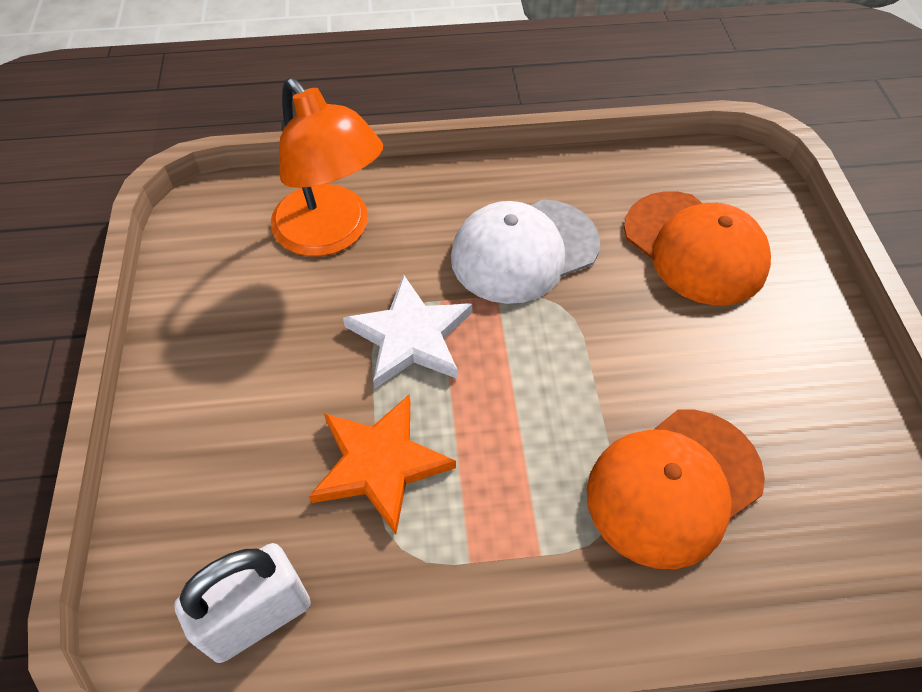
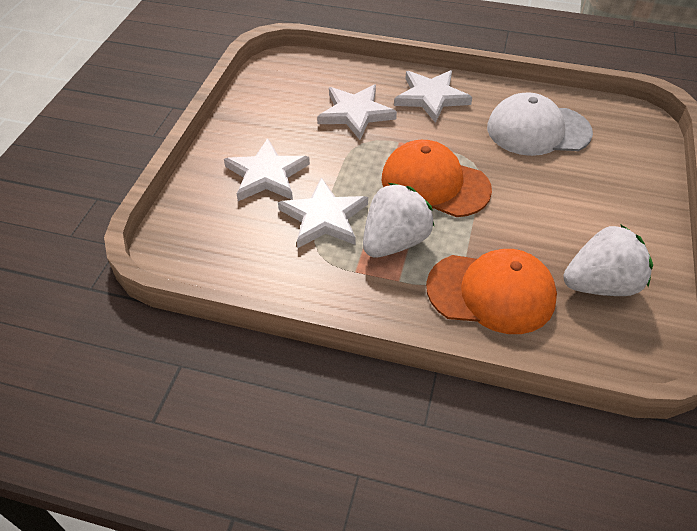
orange lamp: 1 -> 0
orange star: 1 -> 0
white padlock: 1 -> 0
white star: 1 -> 4
white strawberry: 0 -> 2

